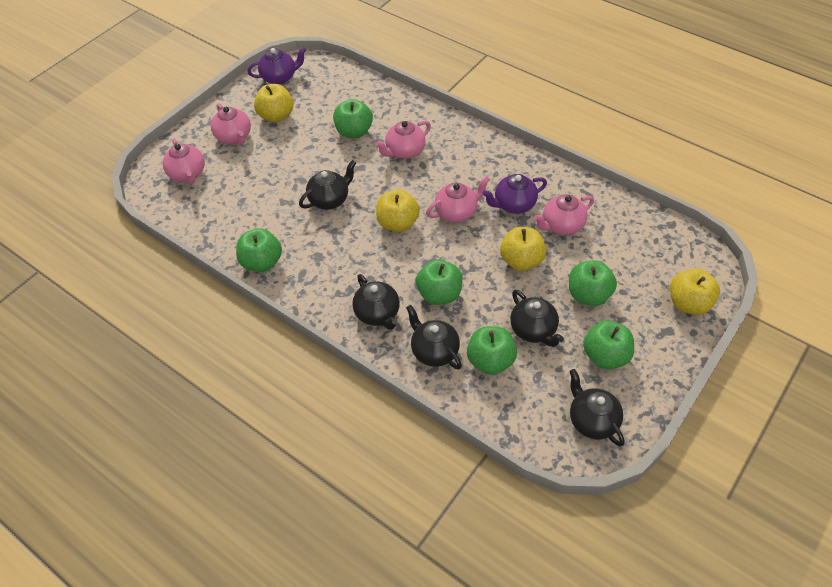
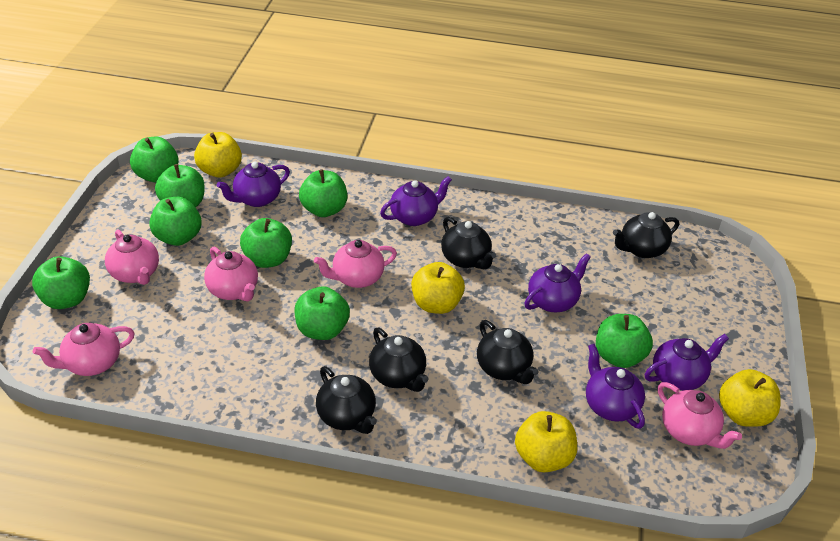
green apple: 6 -> 8
purple teapot: 2 -> 5

